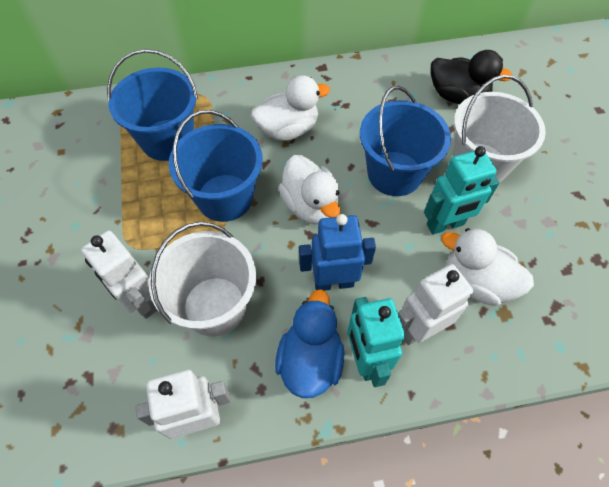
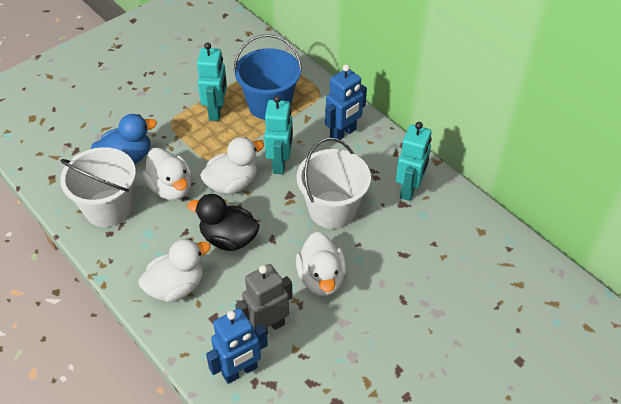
blue bucket: 3 -> 1
blue robot: 1 -> 2
grey robot: 0 -> 1
turquoise robot: 2 -> 3
white duck: 3 -> 4
white robot: 3 -> 0

